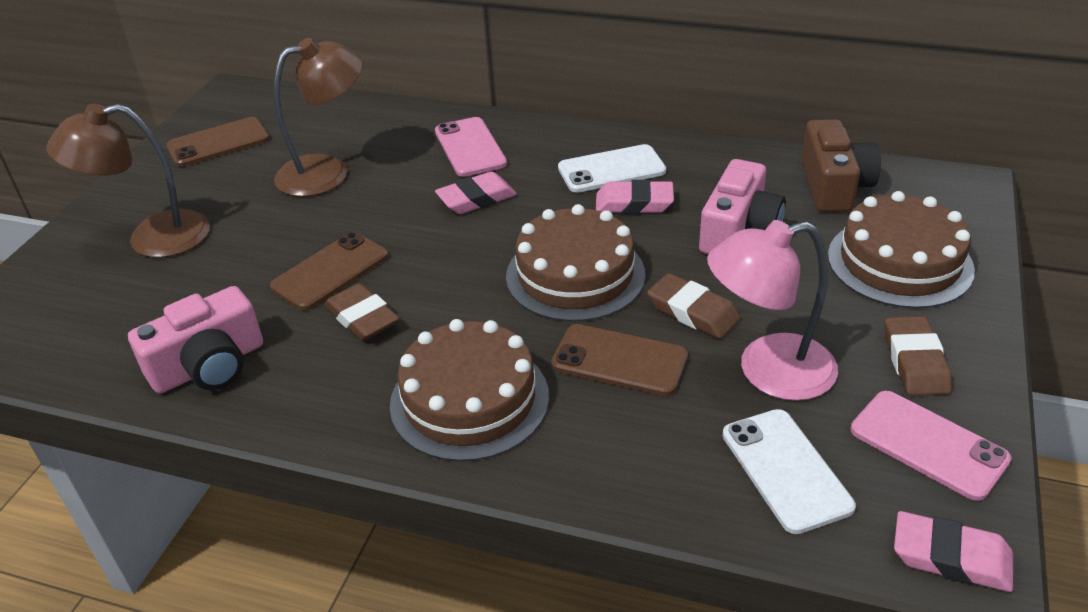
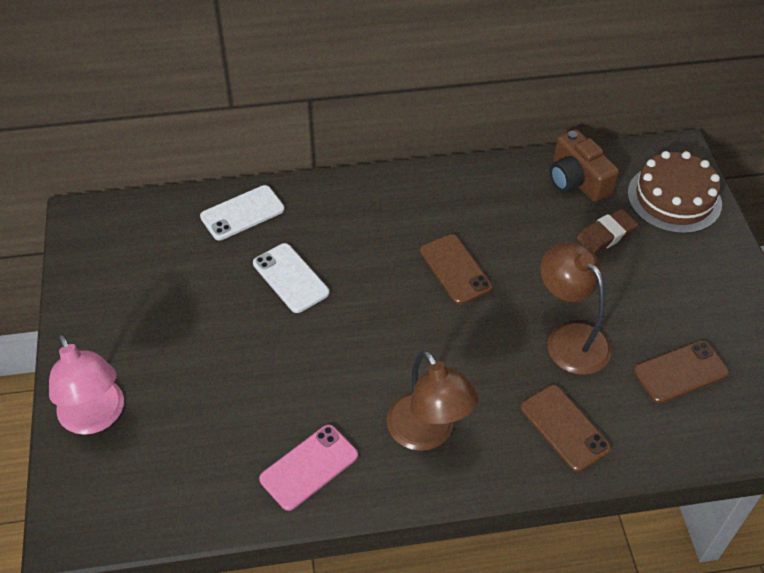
brown cake: 3 -> 1
brown eraser: 3 -> 1
pink camera: 2 -> 0
pink eraser: 3 -> 0
pink phone: 2 -> 1

